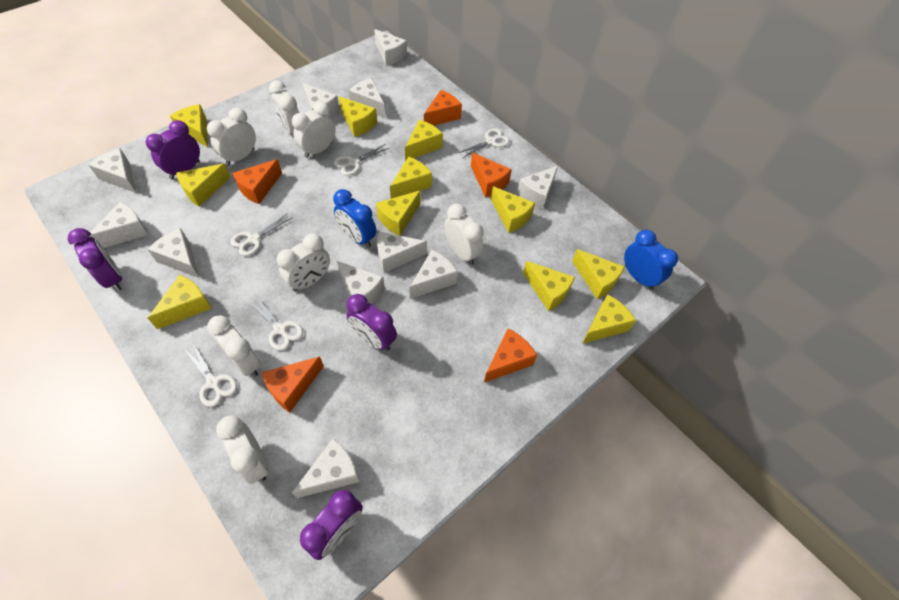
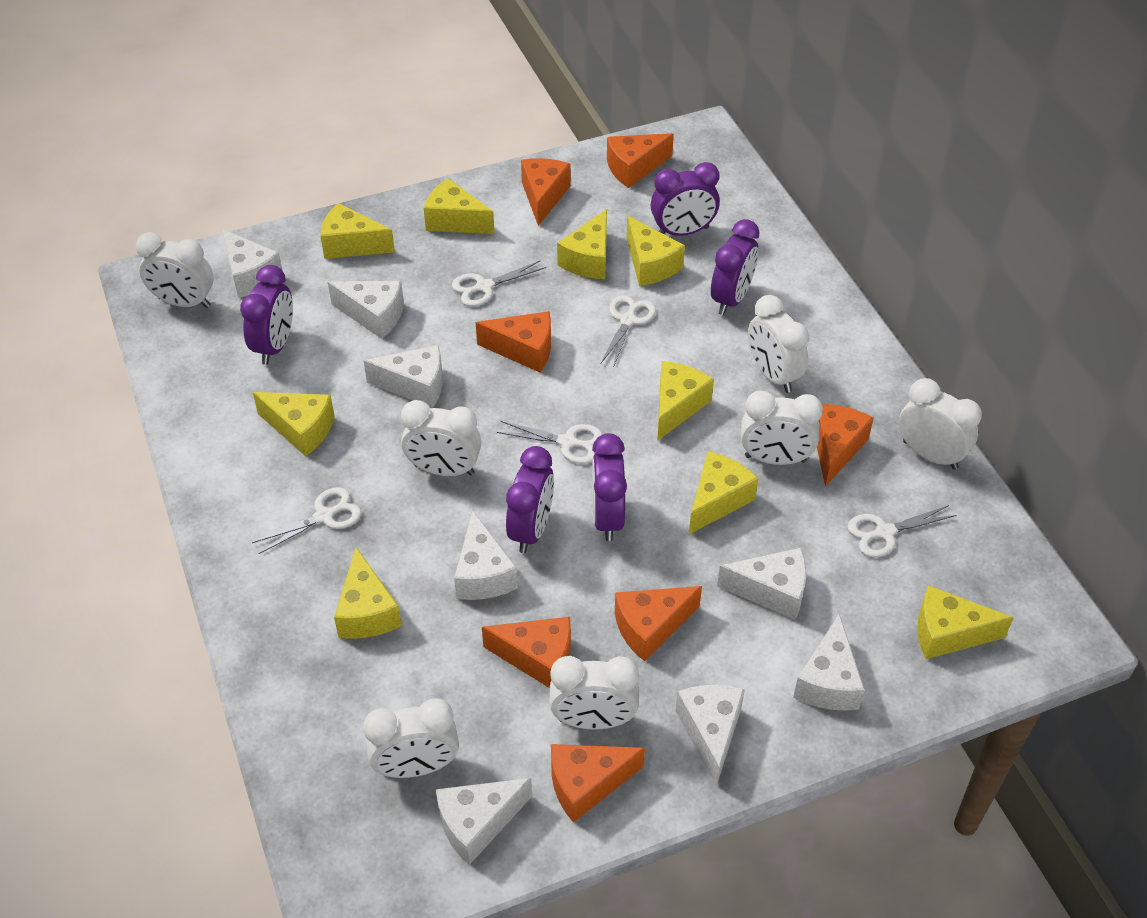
blue clock: 2 -> 0
orange cheese: 5 -> 7
purple clock: 4 -> 5
white cheese: 11 -> 8
yellow cheese: 11 -> 9

